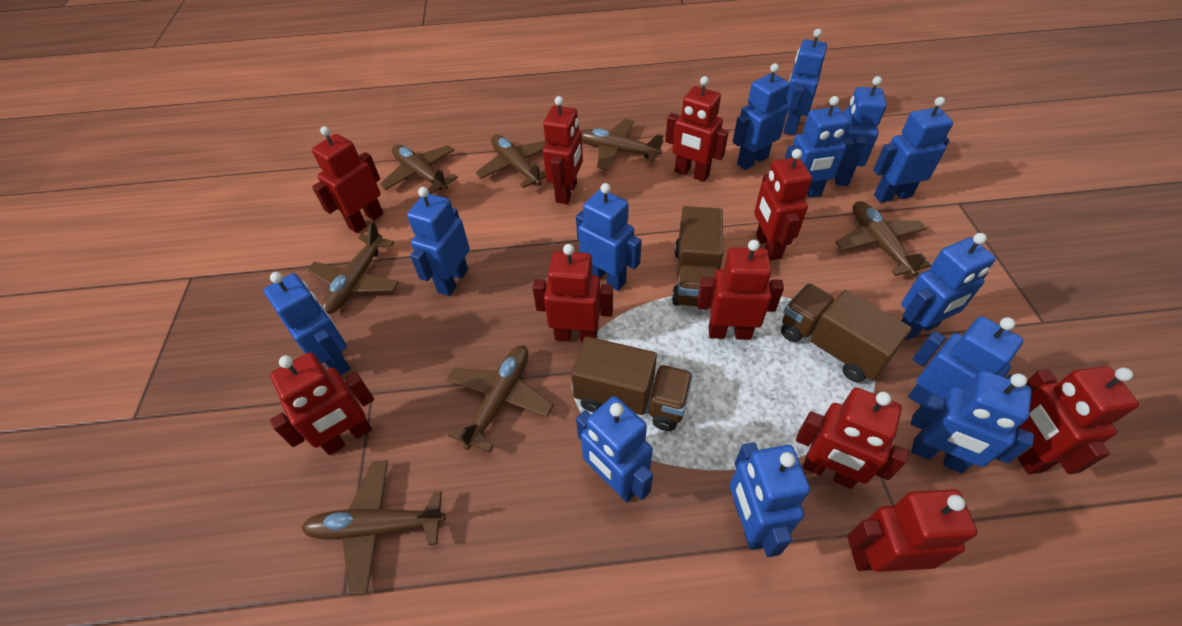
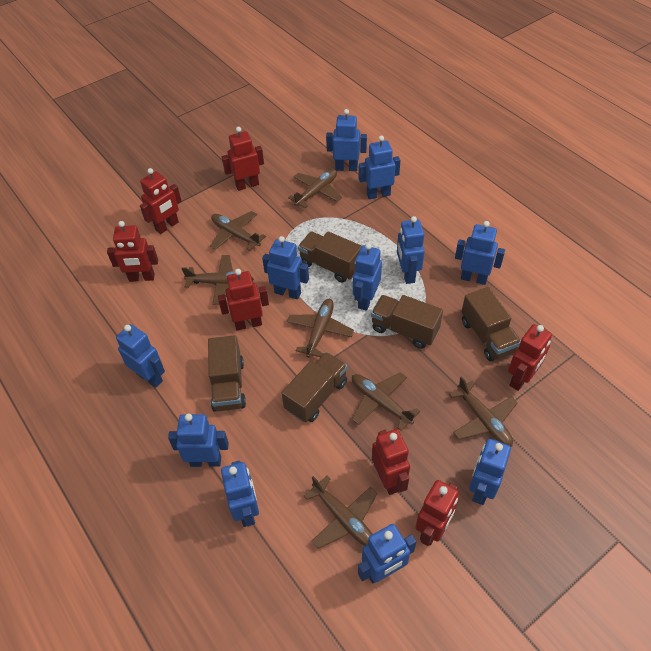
blue robot: 13 -> 11
brown truck: 3 -> 5
red robot: 10 -> 7

